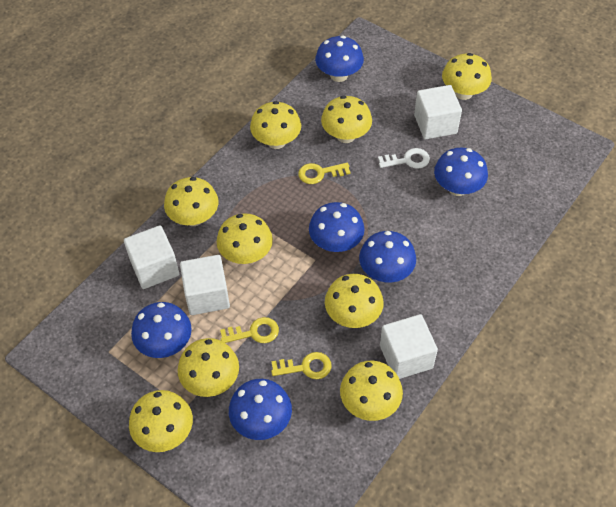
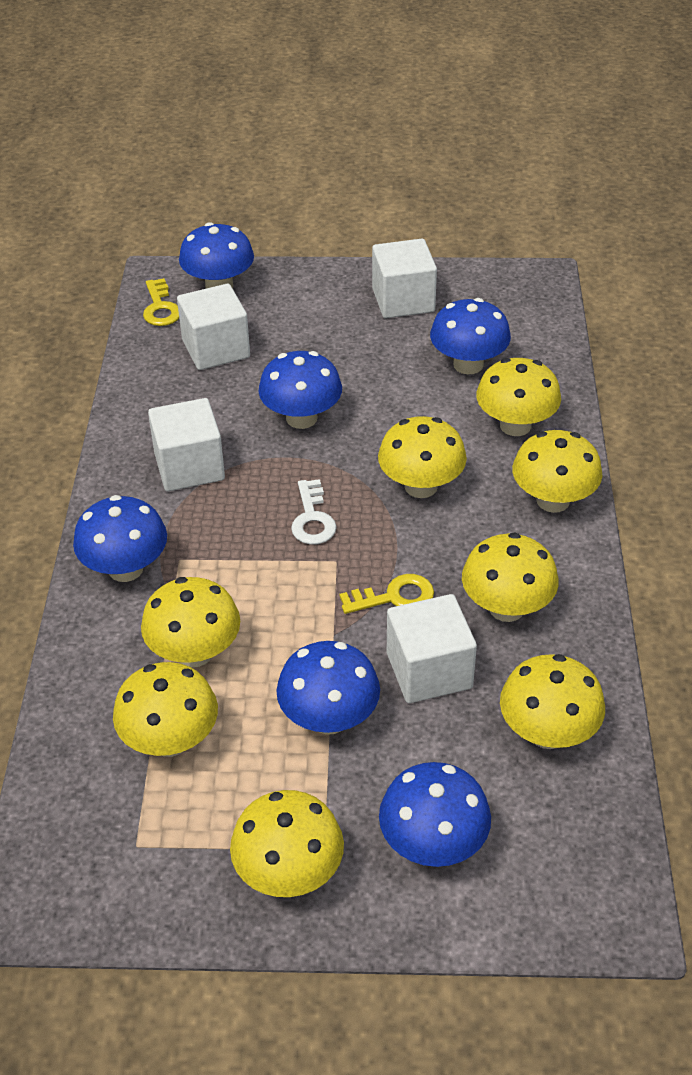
yellow key: 3 -> 2
yellow mushroom: 9 -> 8

